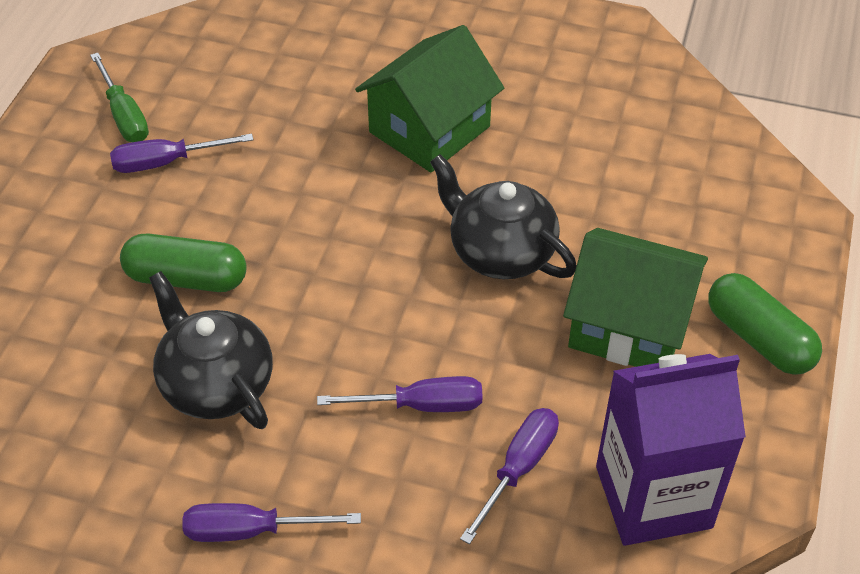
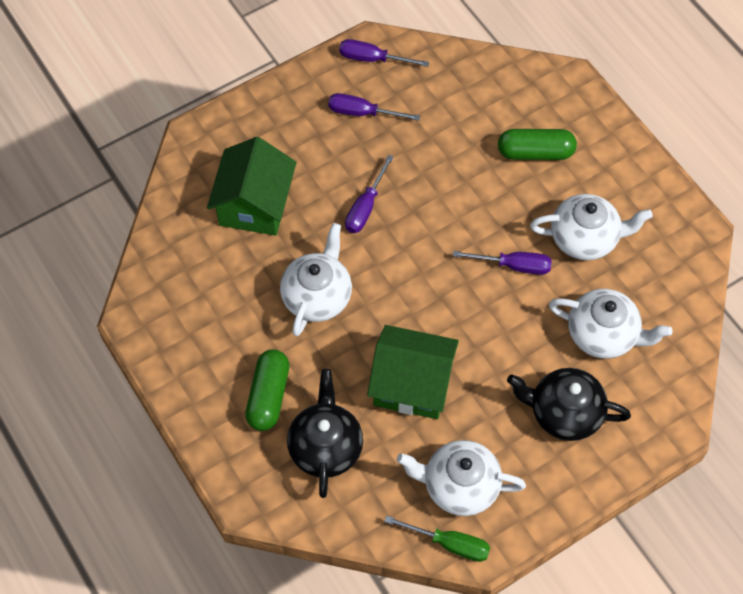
purple carton: 1 -> 0
white teapot: 0 -> 4

